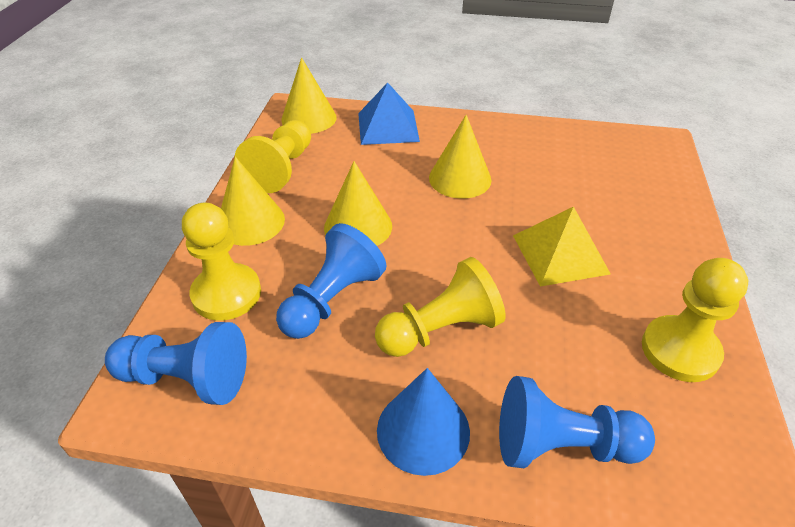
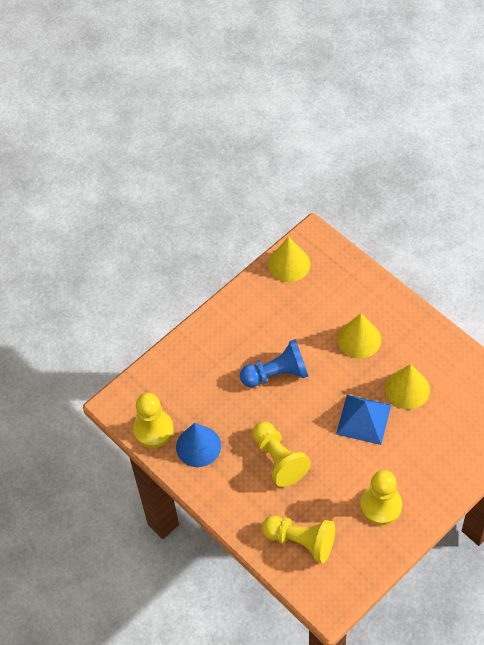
blue pawn: 3 -> 1
yellow cone: 4 -> 3
yellow pyramid: 1 -> 0

